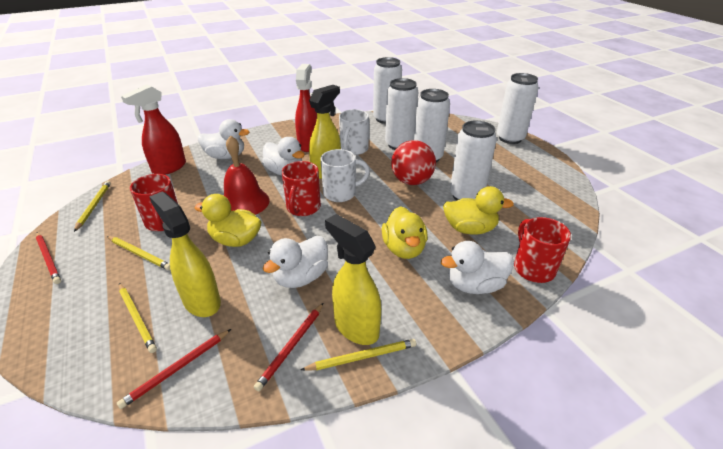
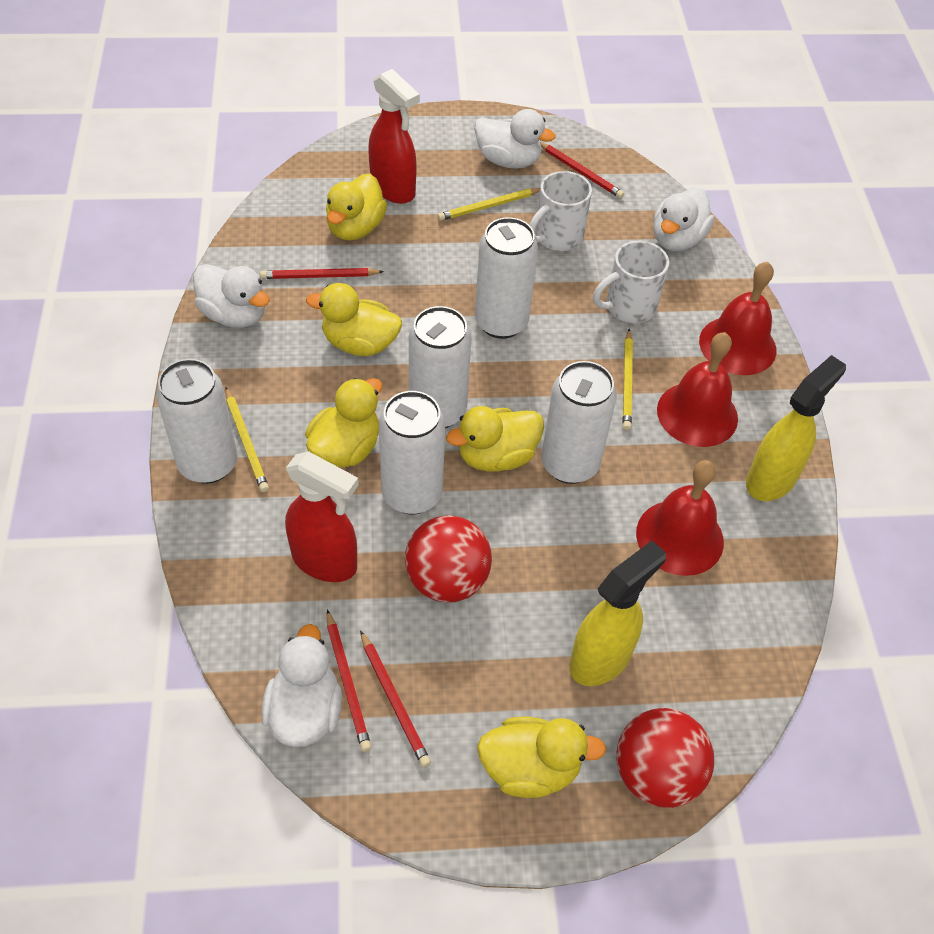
red ball: 1 -> 2
red bell: 1 -> 3
red mug: 3 -> 0
red pencil: 3 -> 4
yellow duck: 3 -> 5
yellow pencil: 4 -> 3
yellow spray bottle: 3 -> 2

